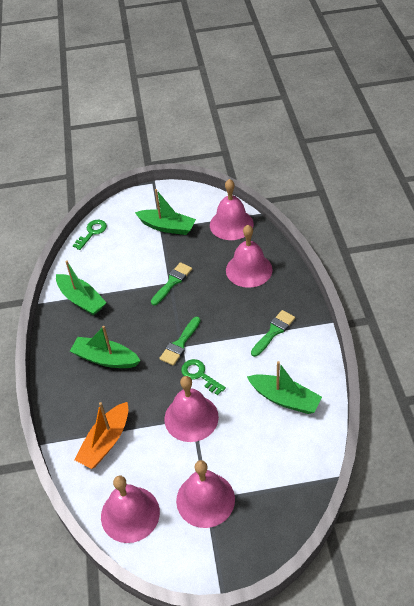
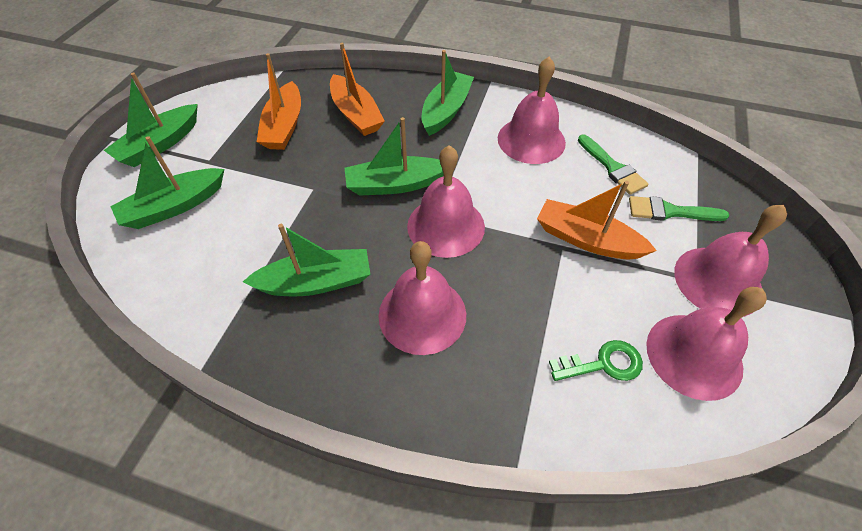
green boat: 4 -> 5
green brush: 3 -> 2
green key: 2 -> 1
orange boat: 1 -> 3

